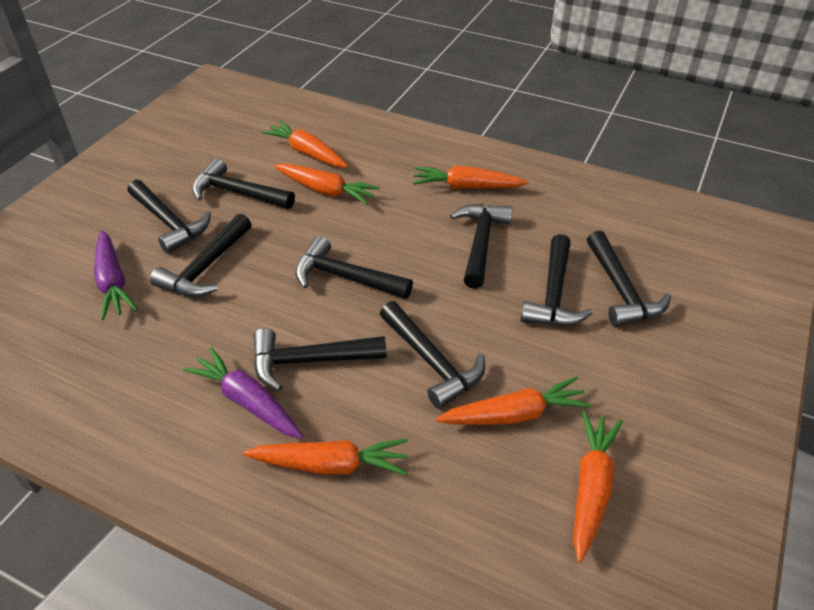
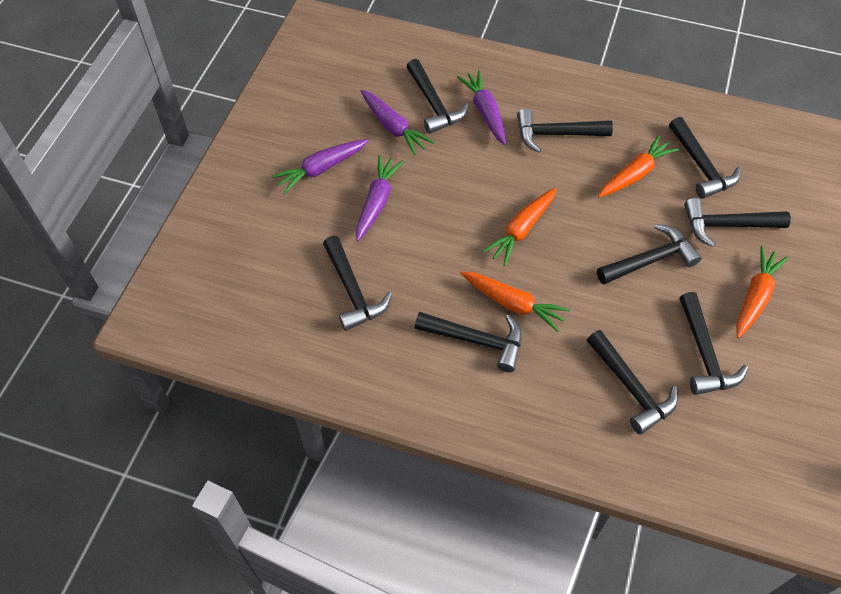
orange carrot: 6 -> 4
purple carrot: 2 -> 4

